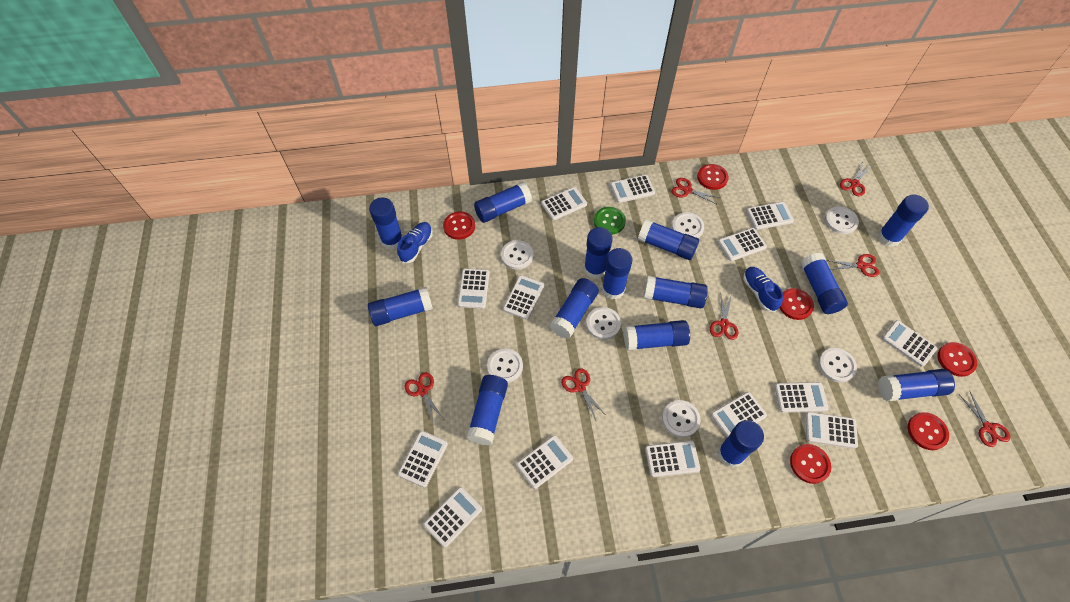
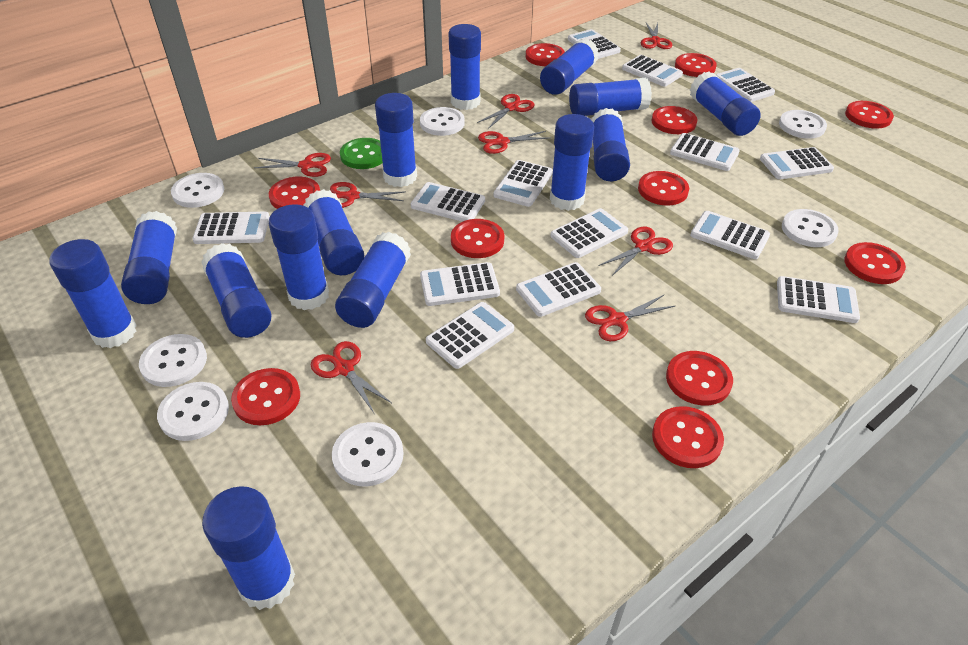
blue shoe: 2 -> 0
red button: 6 -> 11
red scissors: 7 -> 8

